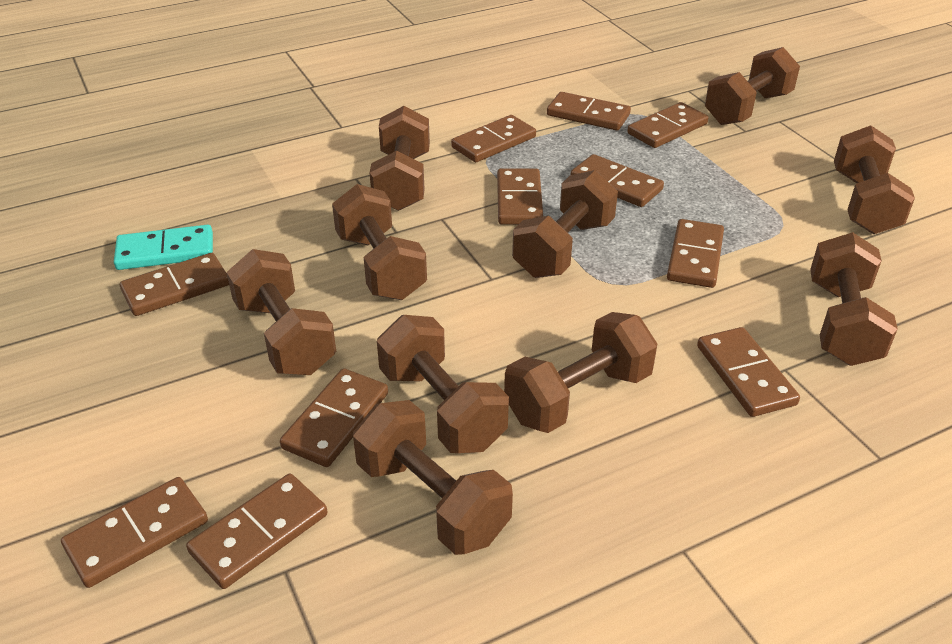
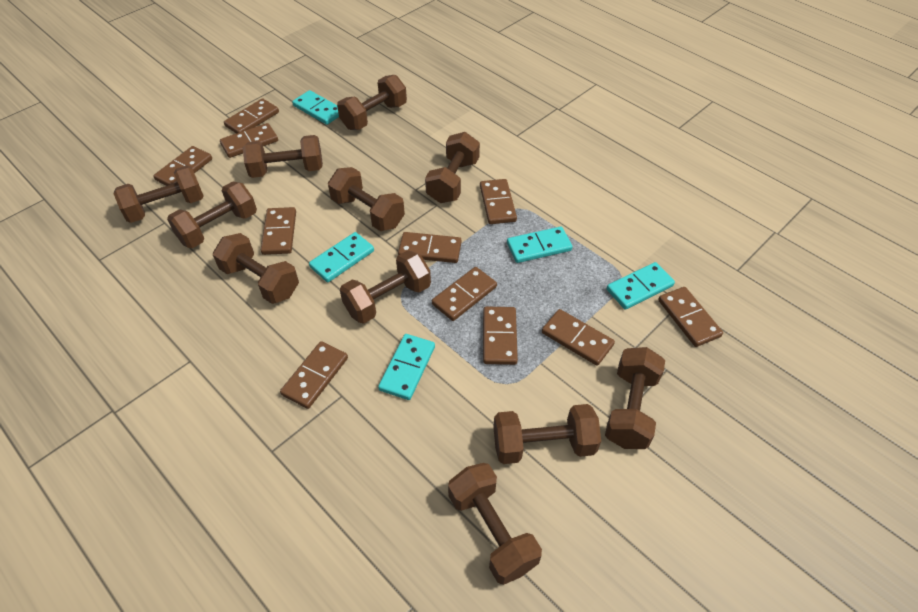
brown dumbbell: 10 -> 11
turquoise domino: 1 -> 5

